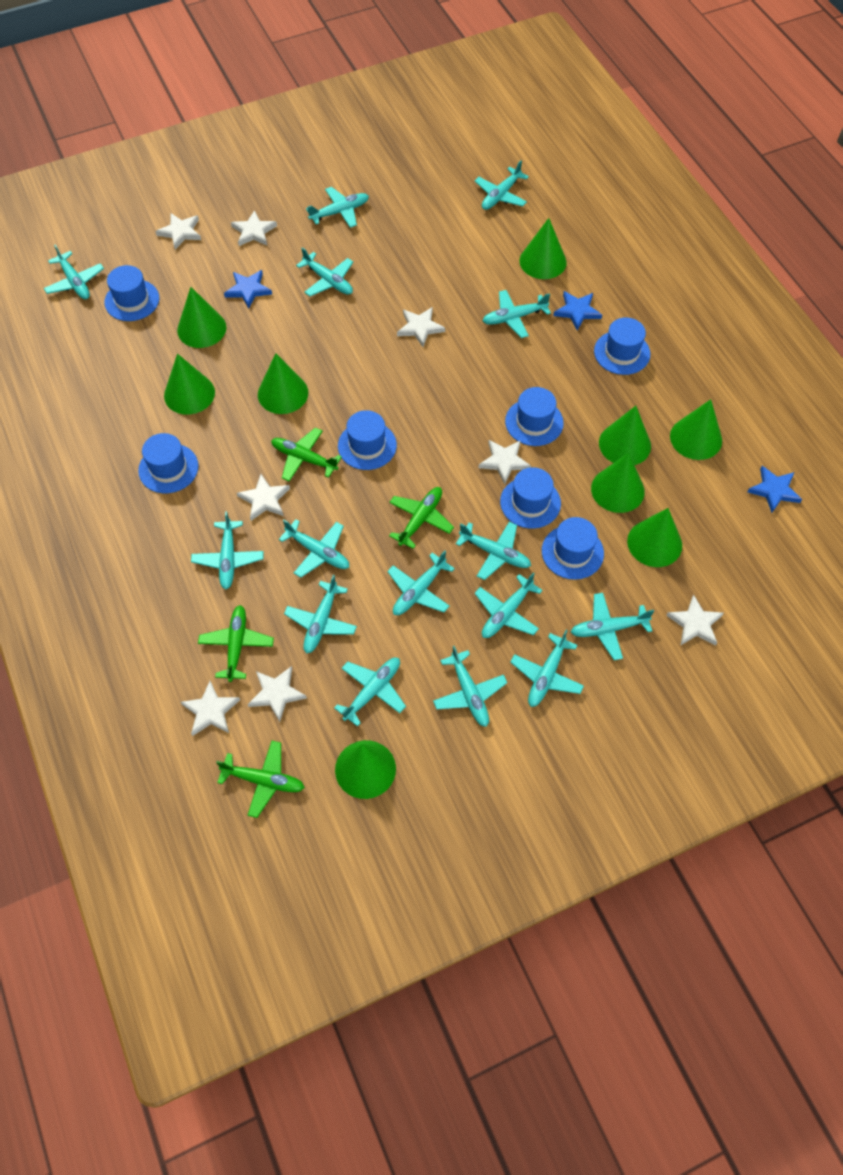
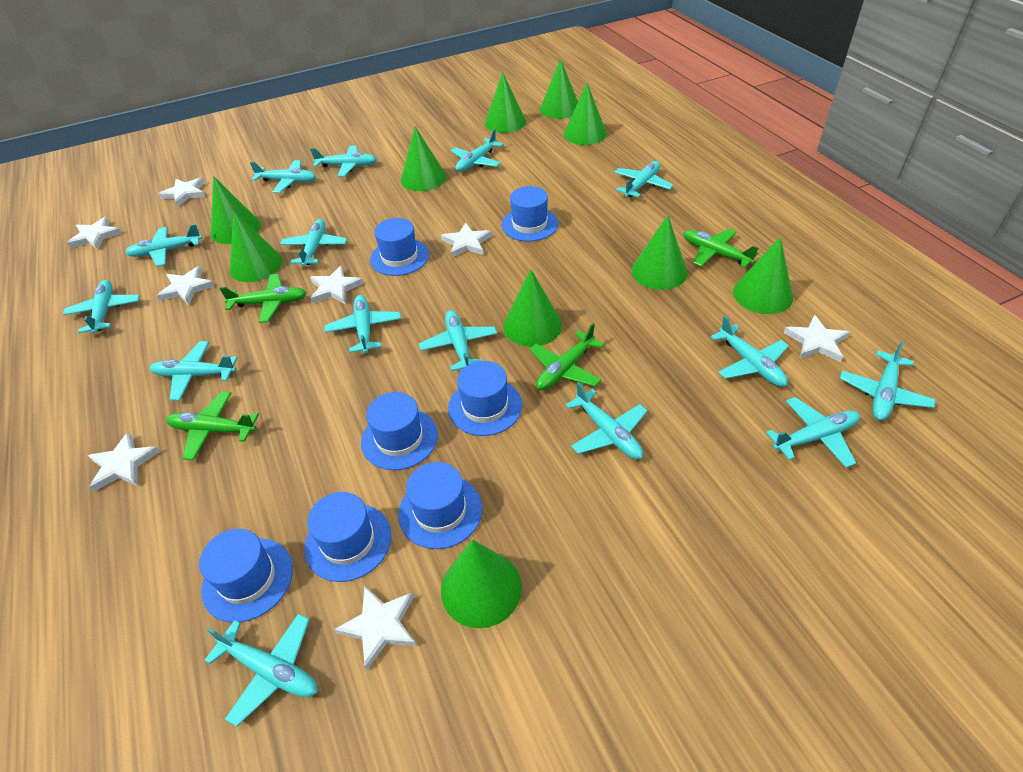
blue star: 3 -> 0
green cone: 9 -> 10

